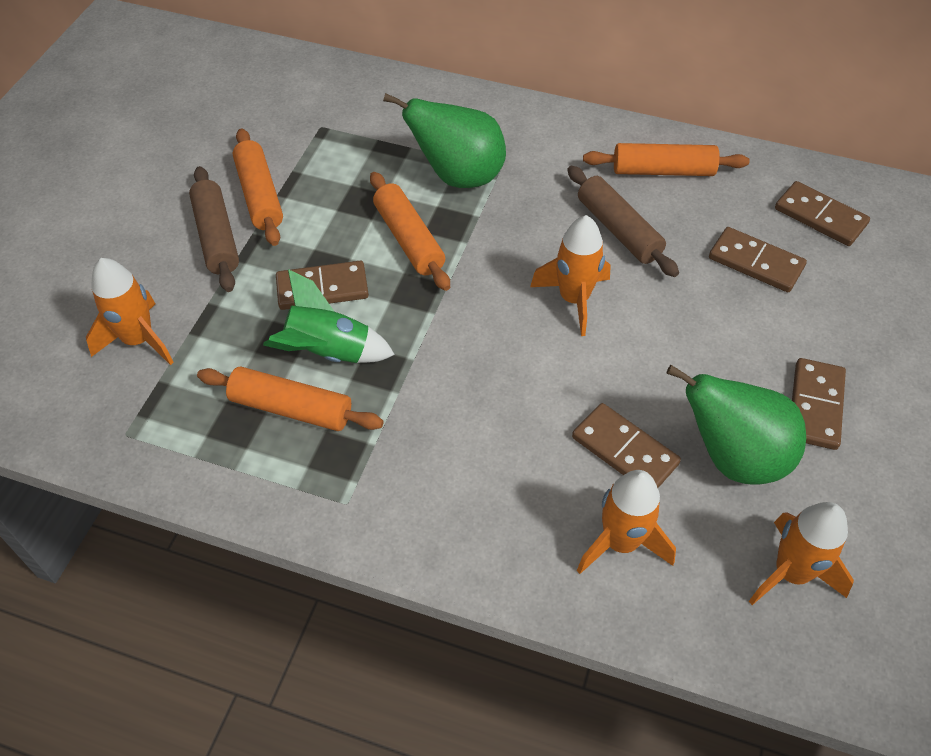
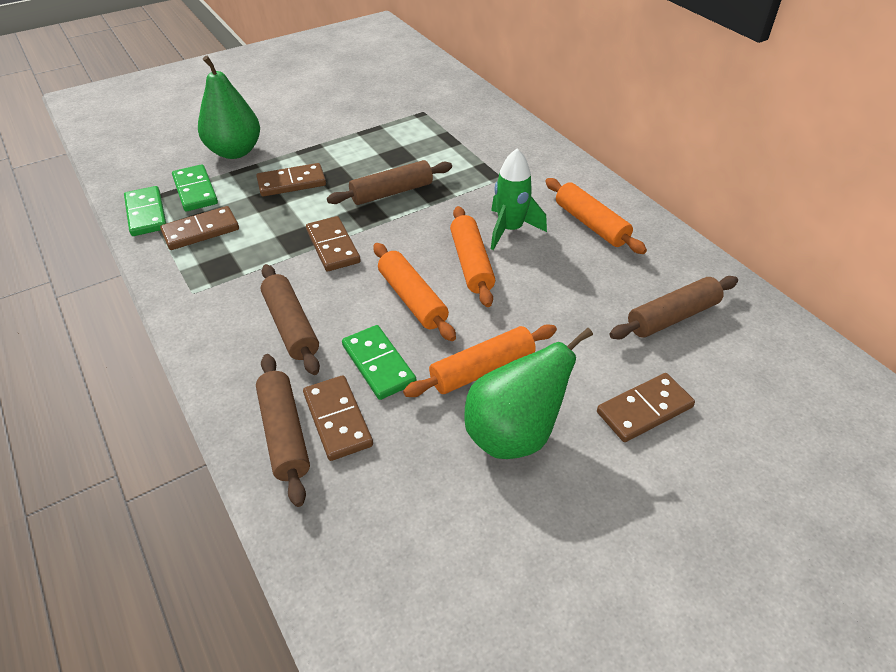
brown rolling pin: 2 -> 4
green domino: 0 -> 3
orange rocket: 4 -> 0

